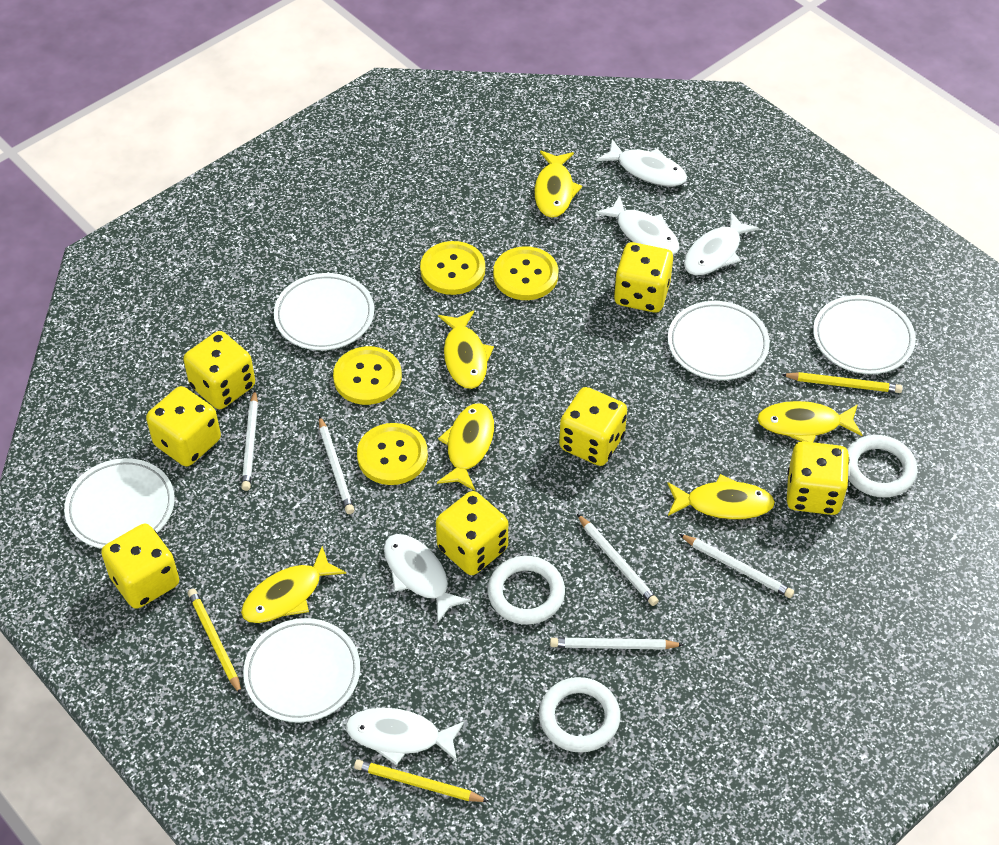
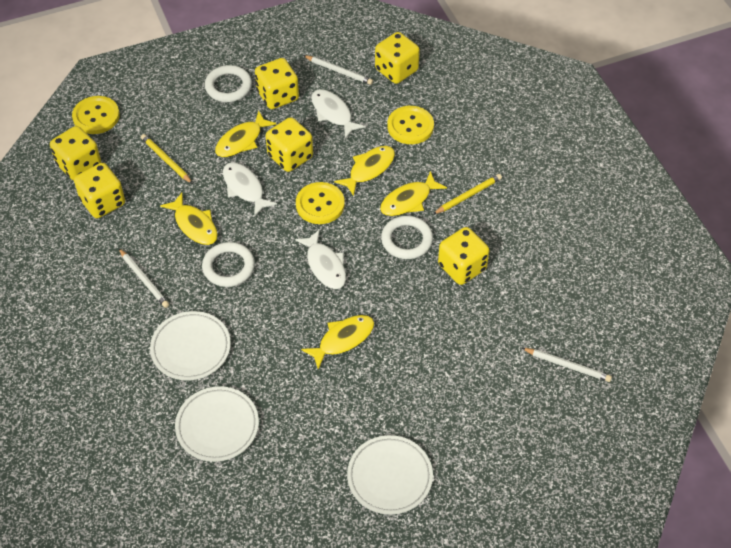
white fish: 5 -> 3
white pencil: 5 -> 3
white plate: 5 -> 3
yellow button: 4 -> 3
yellow dice: 7 -> 6
yellow fish: 6 -> 5
yellow pencil: 3 -> 2

